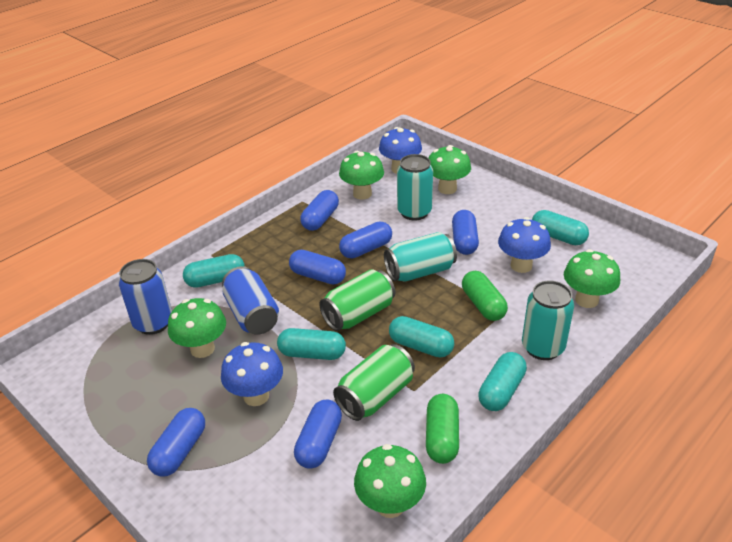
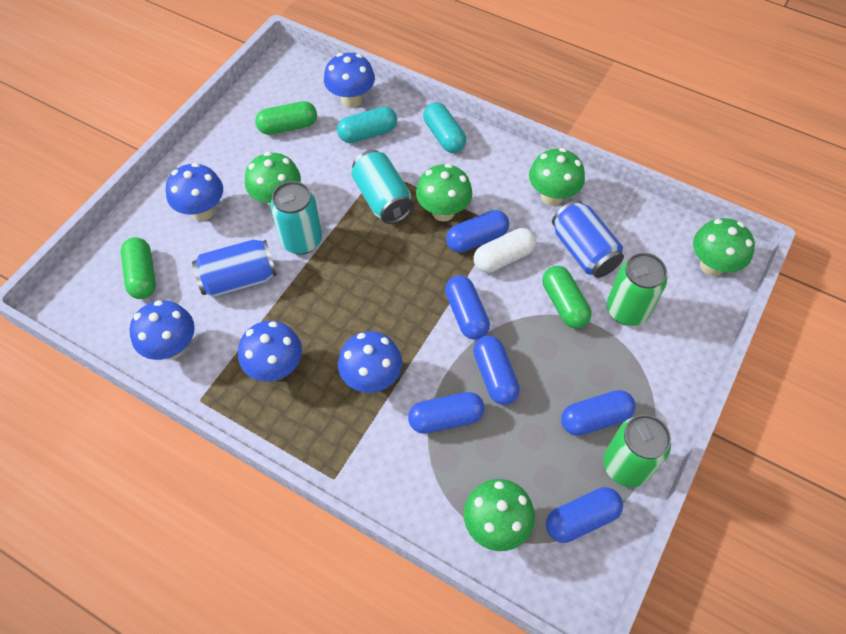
blue mushroom: 3 -> 5
green capsule: 2 -> 3
turquoise can: 3 -> 2
turquoise capsule: 5 -> 2
white capsule: 0 -> 1

